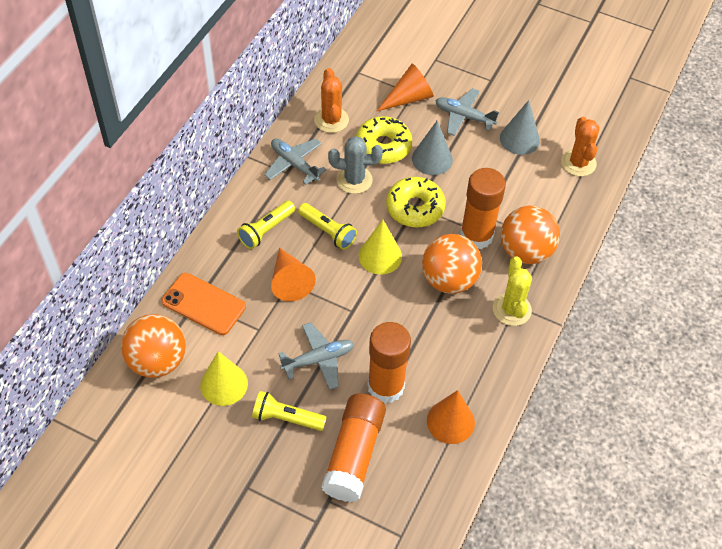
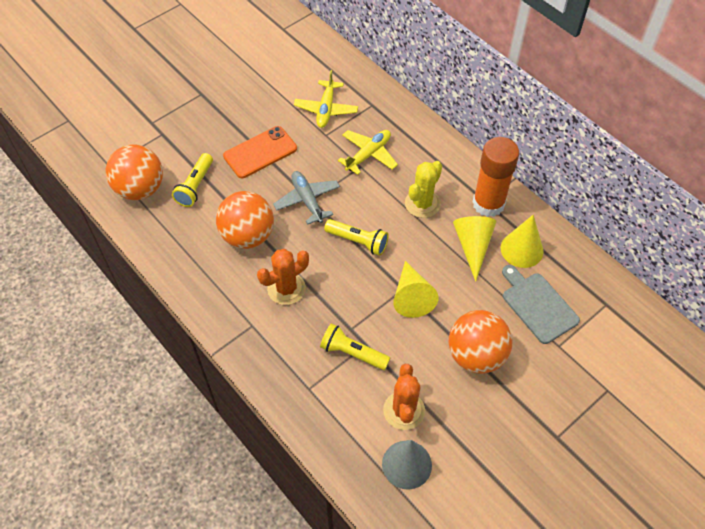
grey cactus: 1 -> 0
grey cone: 2 -> 1
grey cutting board: 0 -> 1
grey plane: 3 -> 1
orange cone: 3 -> 0
orange glue stick: 3 -> 1
yellow cone: 2 -> 3
yellow donut: 2 -> 0
yellow plane: 0 -> 2

